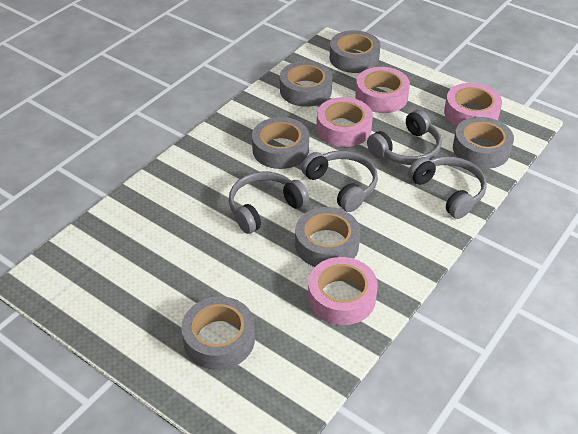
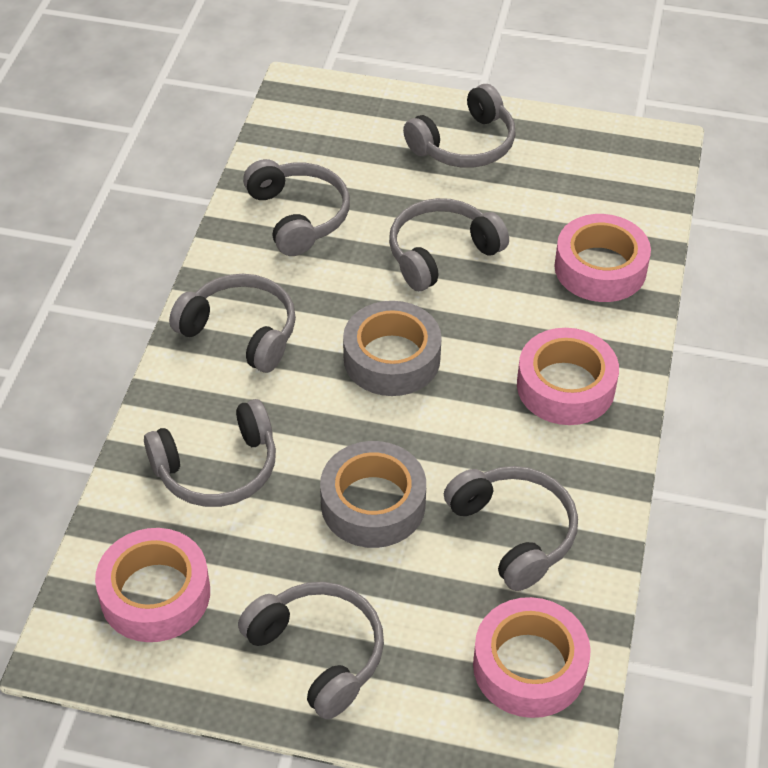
grey headphones: 4 -> 7
grey tape: 6 -> 2

